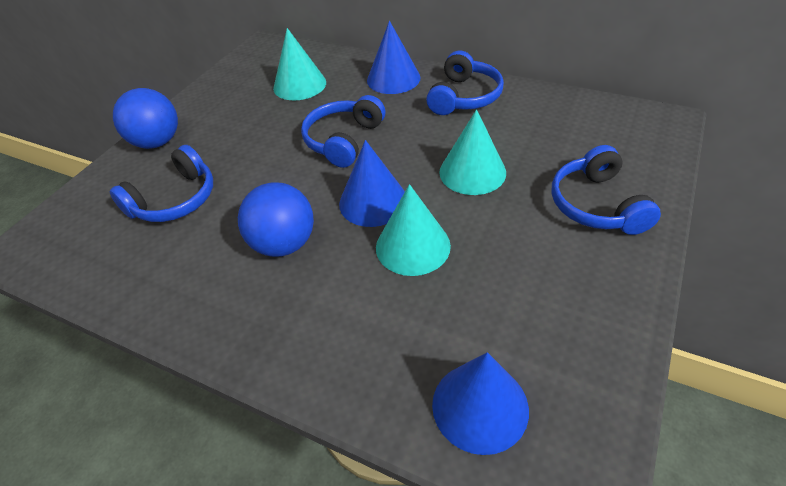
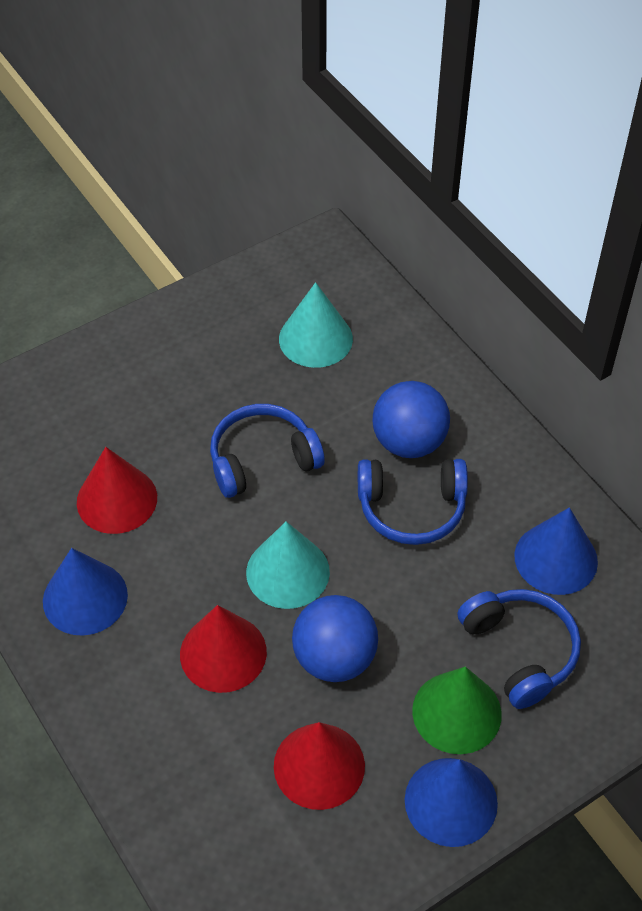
blue headphones: 4 -> 3
green cone: 0 -> 1
red cone: 0 -> 3
turquoise cone: 3 -> 2

